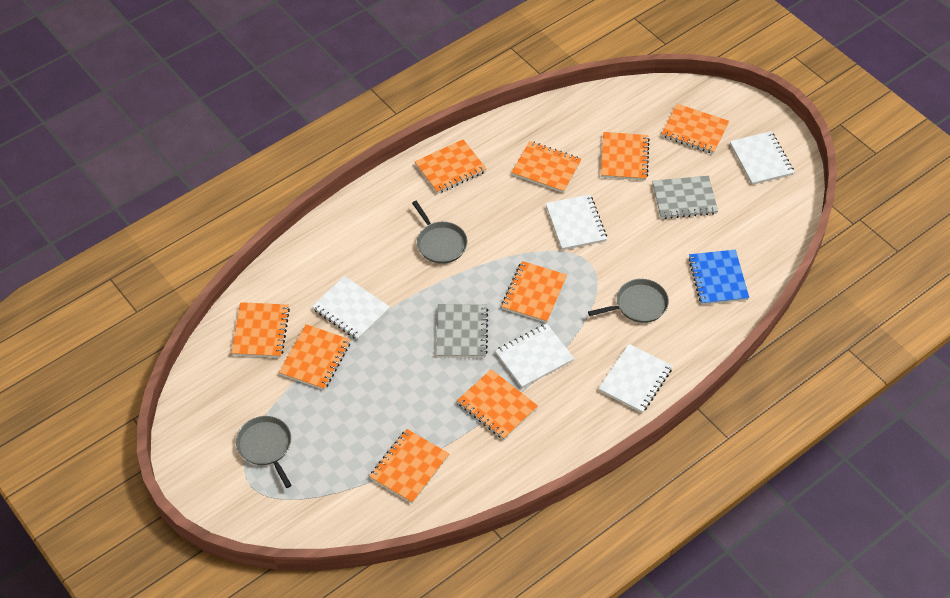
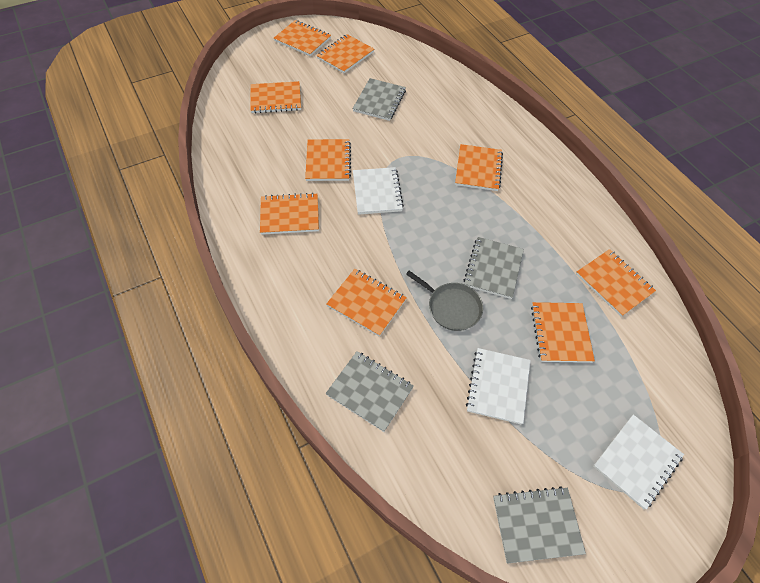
blue notebook: 1 -> 0
grey notebook: 2 -> 4
grey pan: 3 -> 1
white notebook: 5 -> 3

